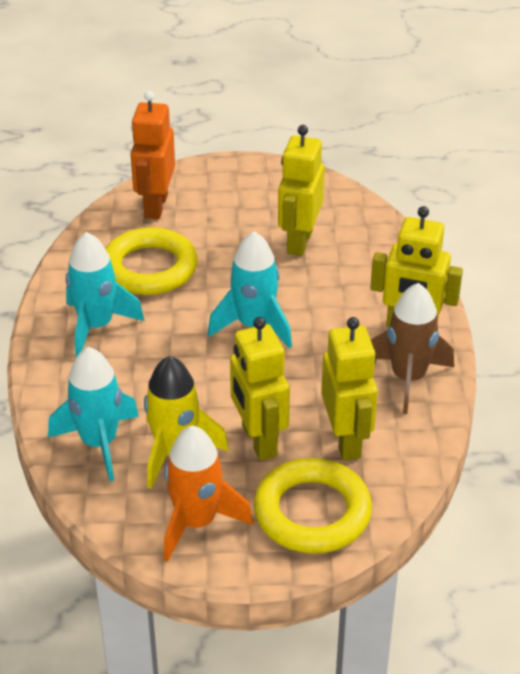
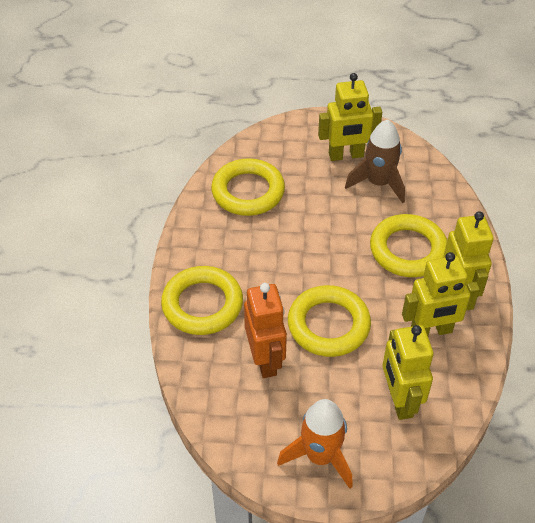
turquoise rocket: 3 -> 0
yellow ring: 2 -> 4
yellow rocket: 1 -> 0

